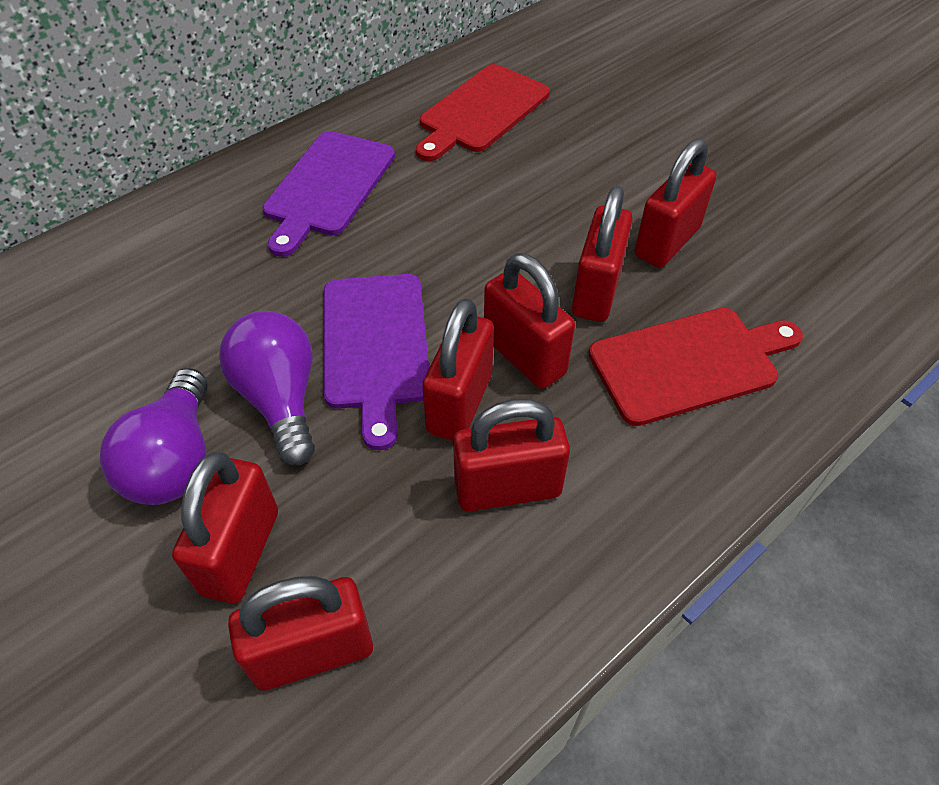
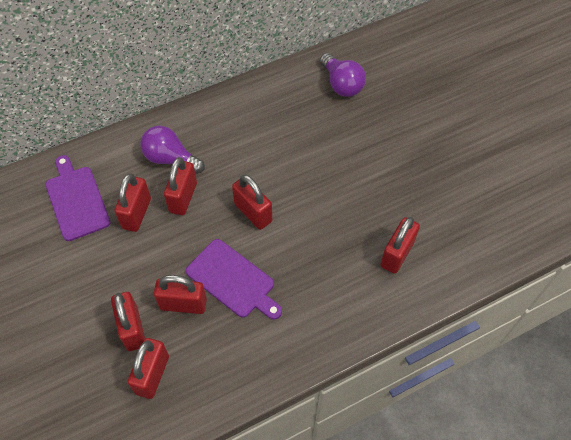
red cutting board: 2 -> 0

